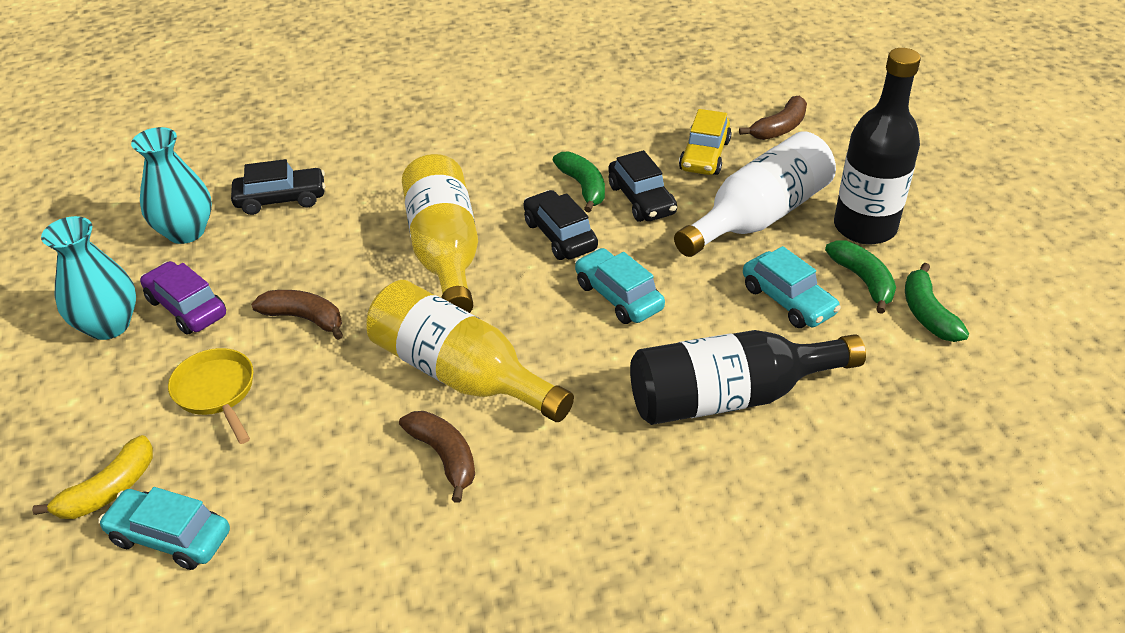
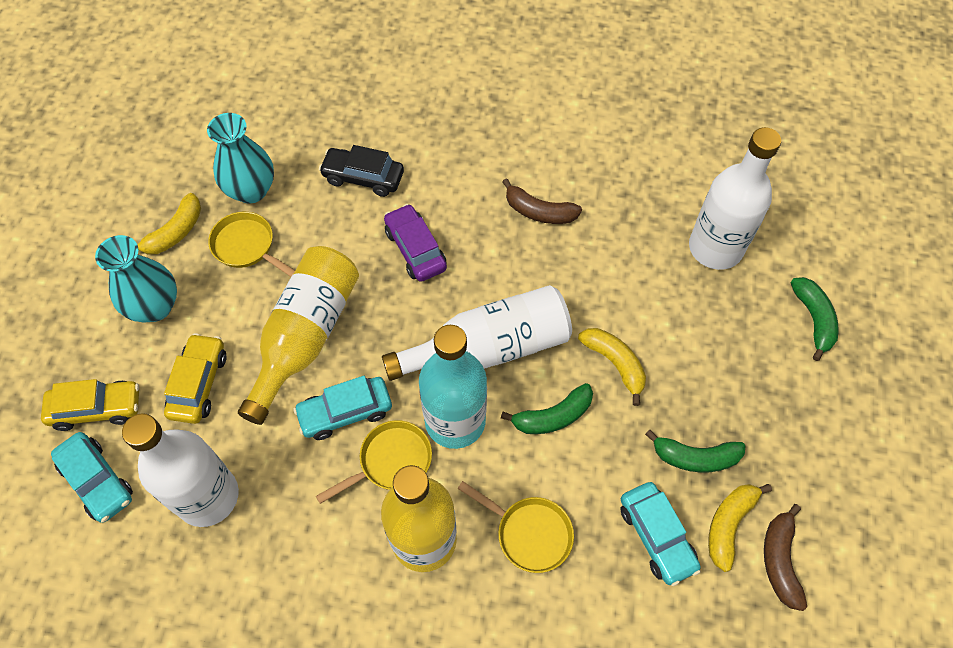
black bottle: 2 -> 0
black car: 3 -> 1
brown banana: 3 -> 2
turquoise bottle: 0 -> 1
white bottle: 1 -> 3
yellow banana: 1 -> 3
yellow car: 1 -> 2
yellow pan: 1 -> 3

